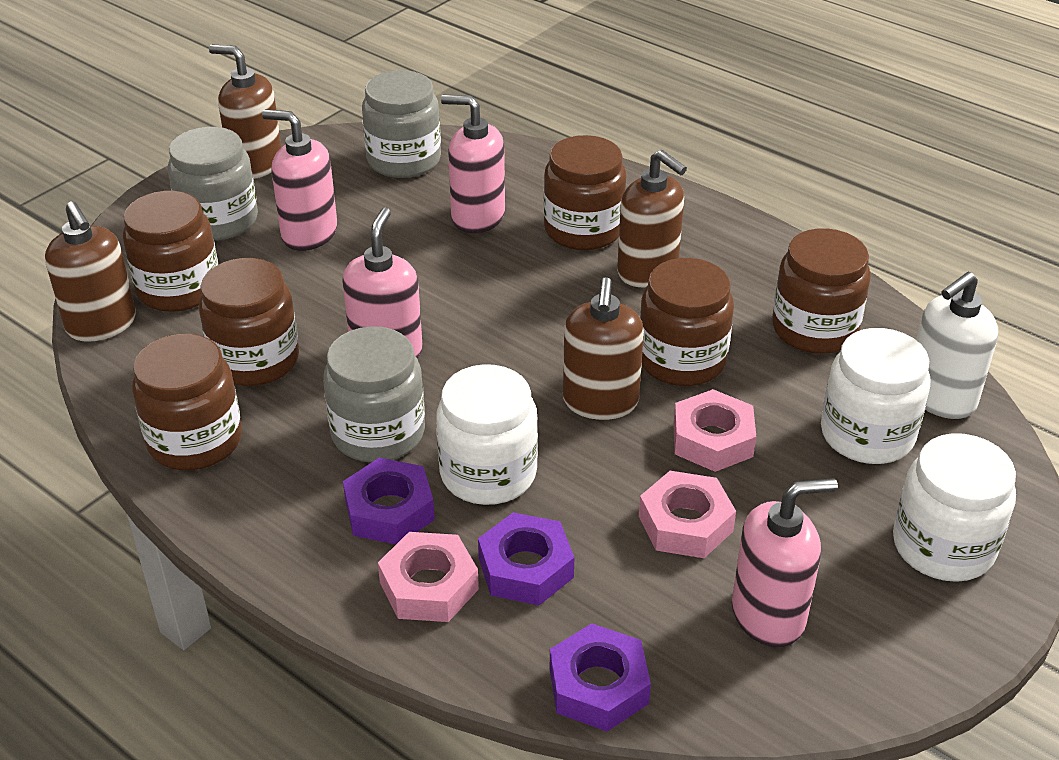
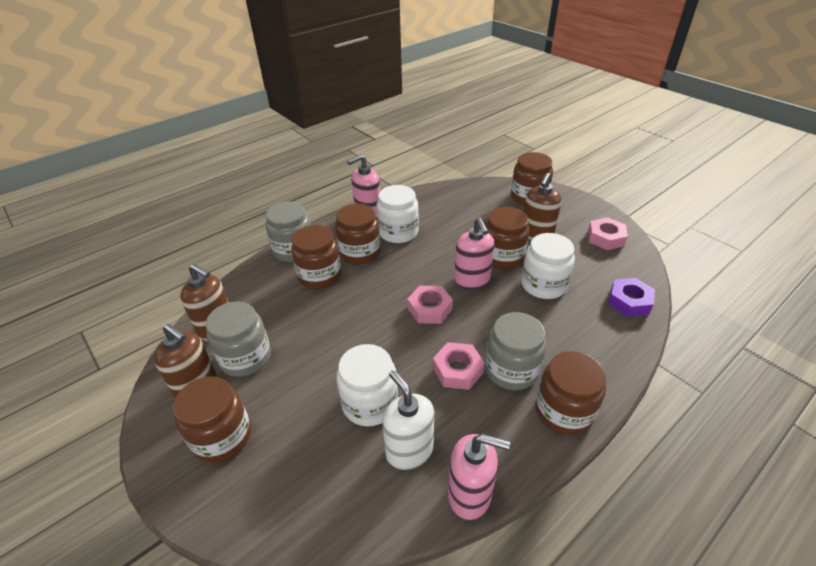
brown soap dispenser: 4 -> 3
pink soap dispenser: 4 -> 3
purple nut: 3 -> 1

